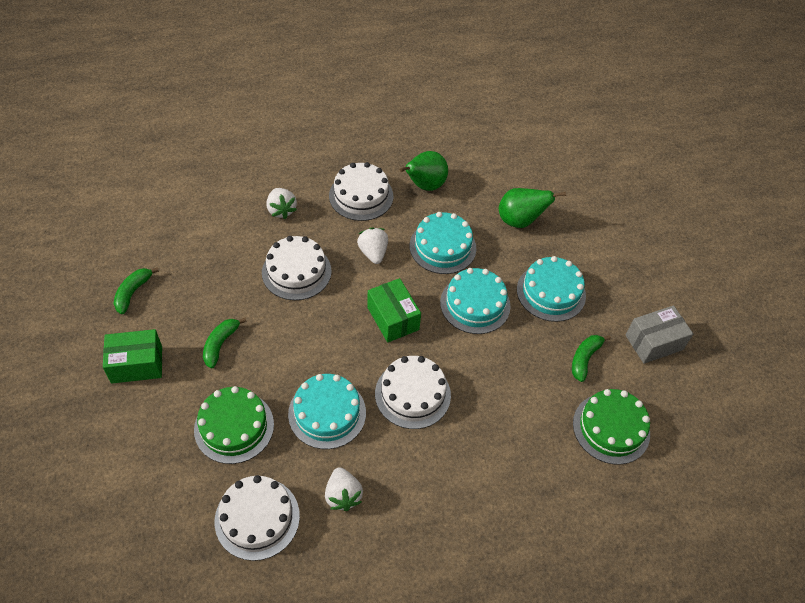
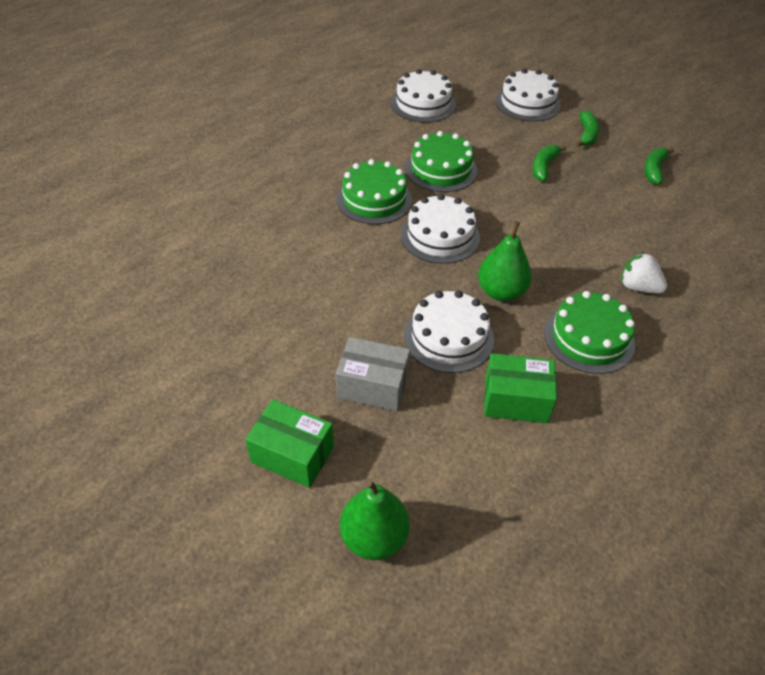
green cake: 2 -> 3
turquoise cake: 4 -> 0
white strawberry: 3 -> 1

